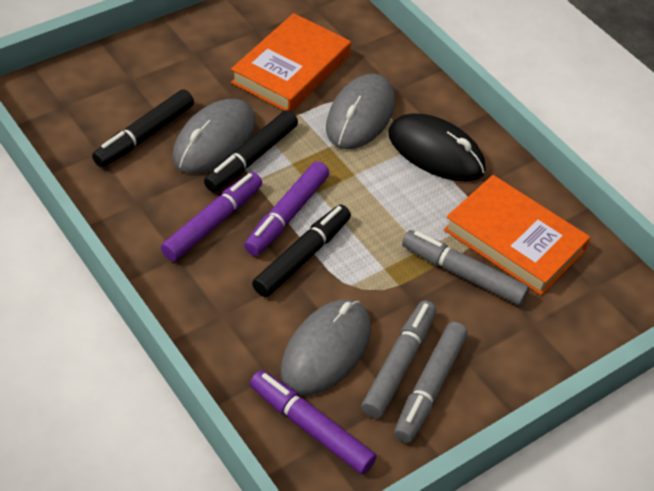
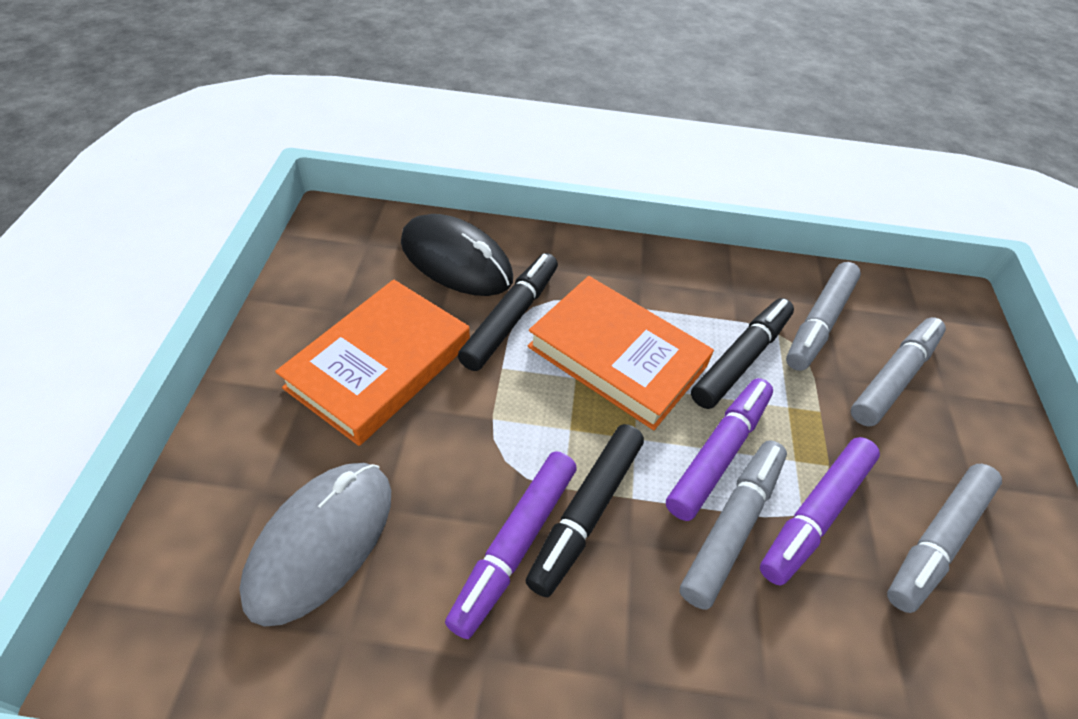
grey marker: 3 -> 4
grey mouse: 3 -> 1

